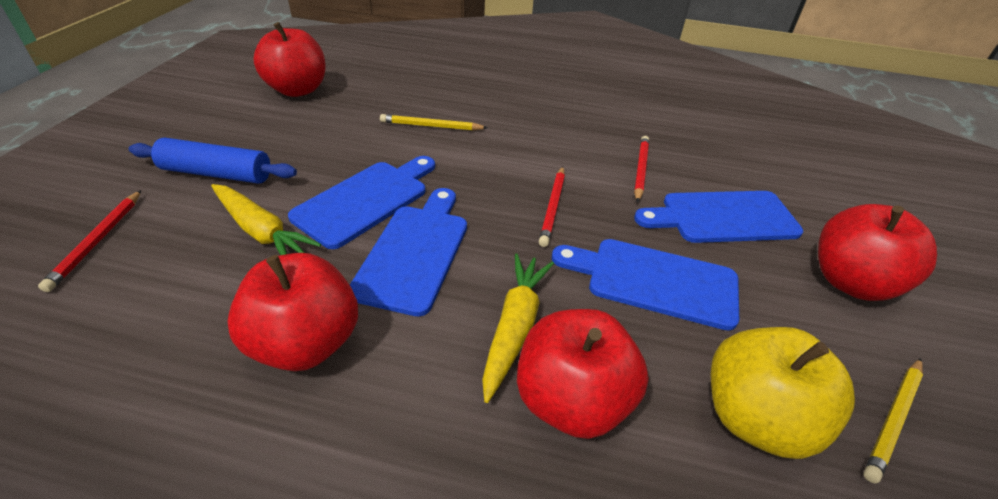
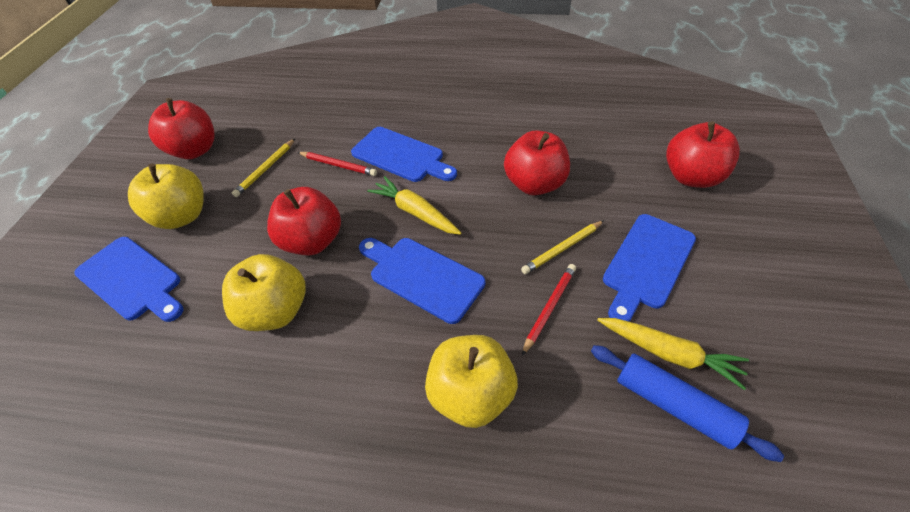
red pencil: 3 -> 2
yellow apple: 1 -> 3

